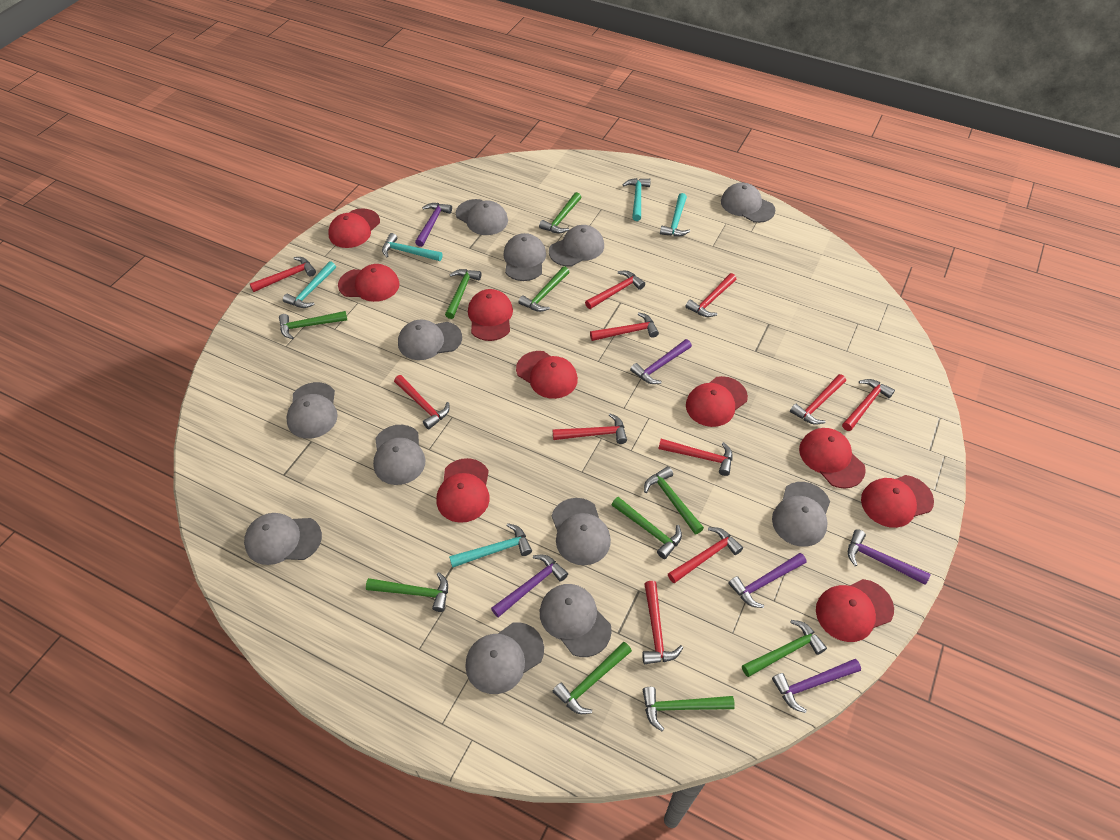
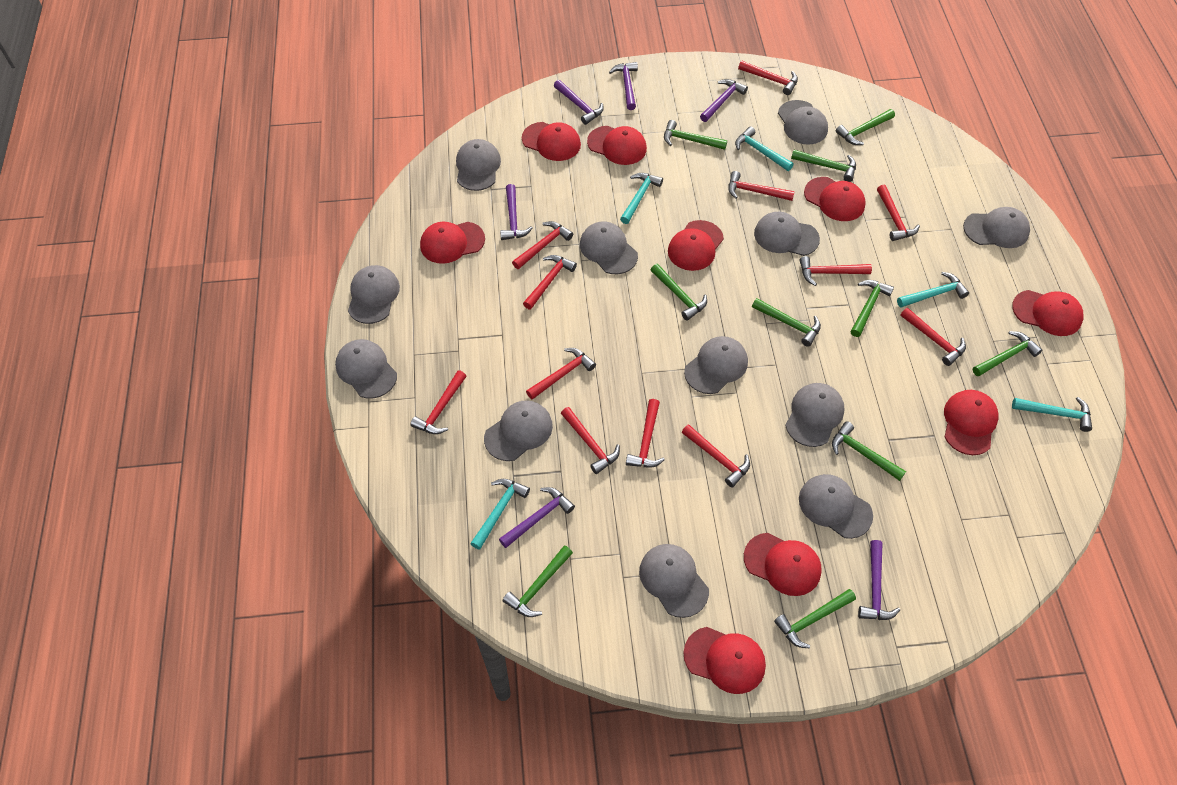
red hammer: 11 -> 12

